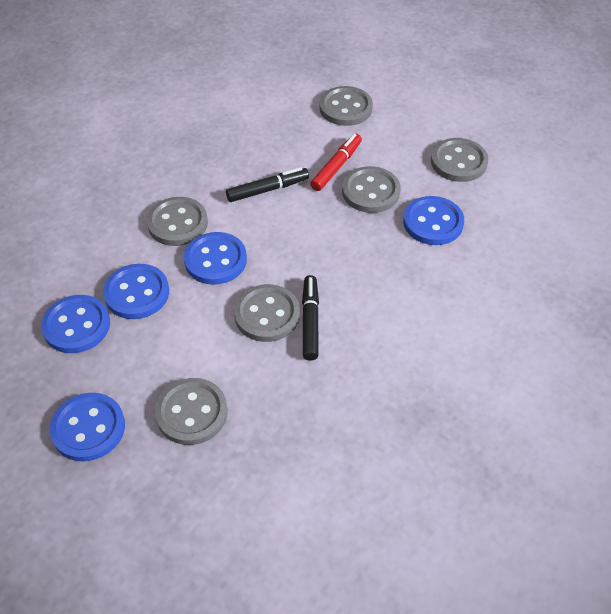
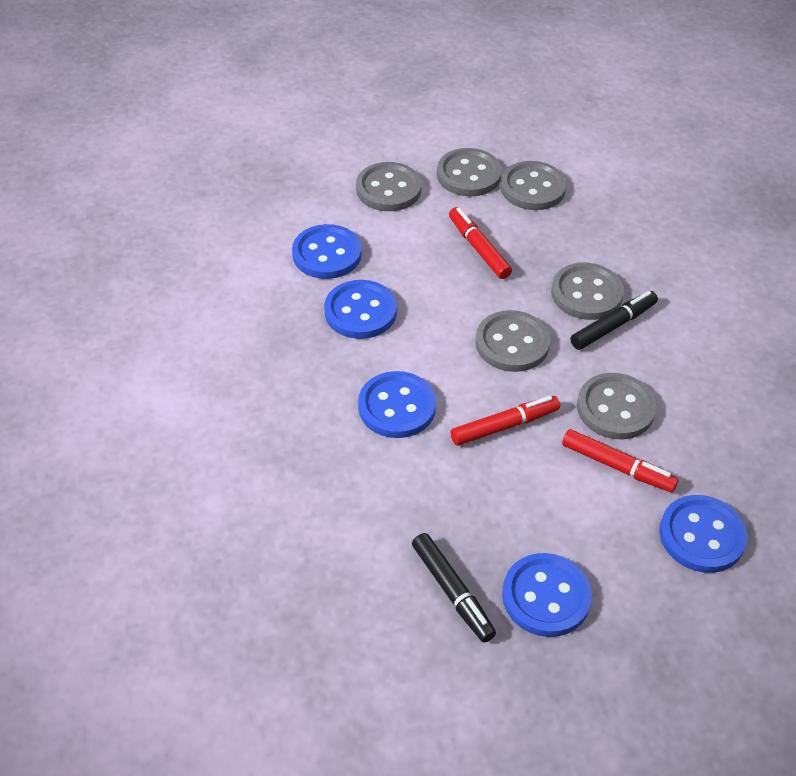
red marker: 1 -> 3

